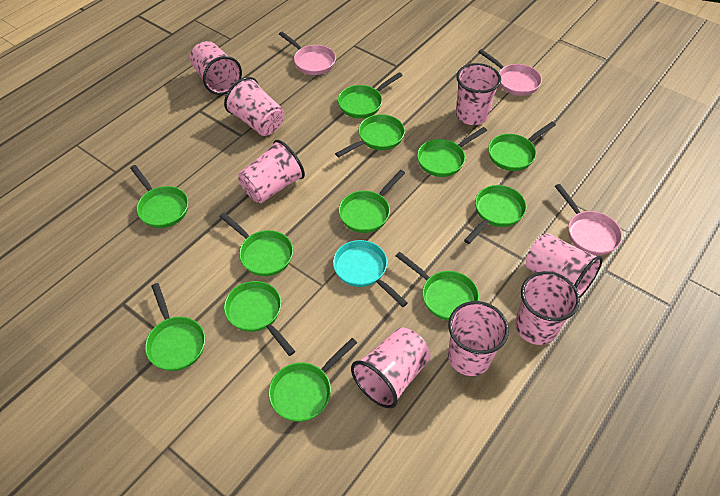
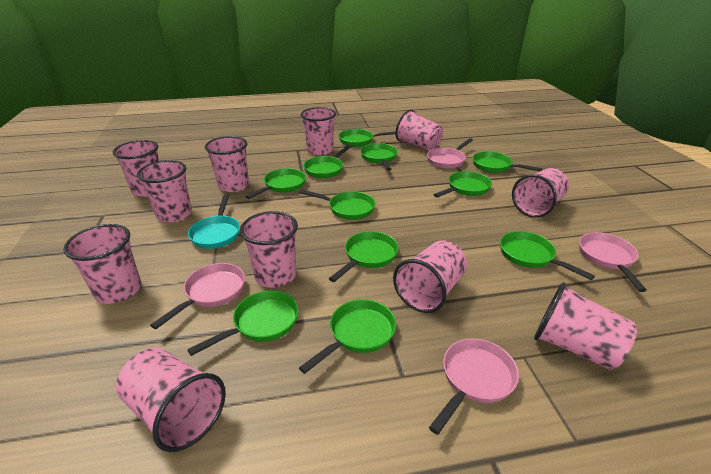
green pan: 12 -> 11
pink cup: 8 -> 11
pink pan: 3 -> 4

